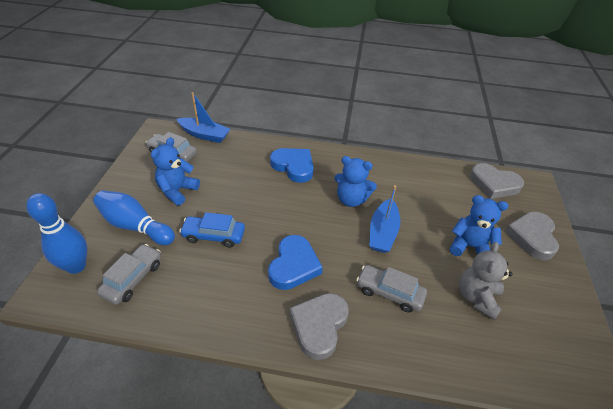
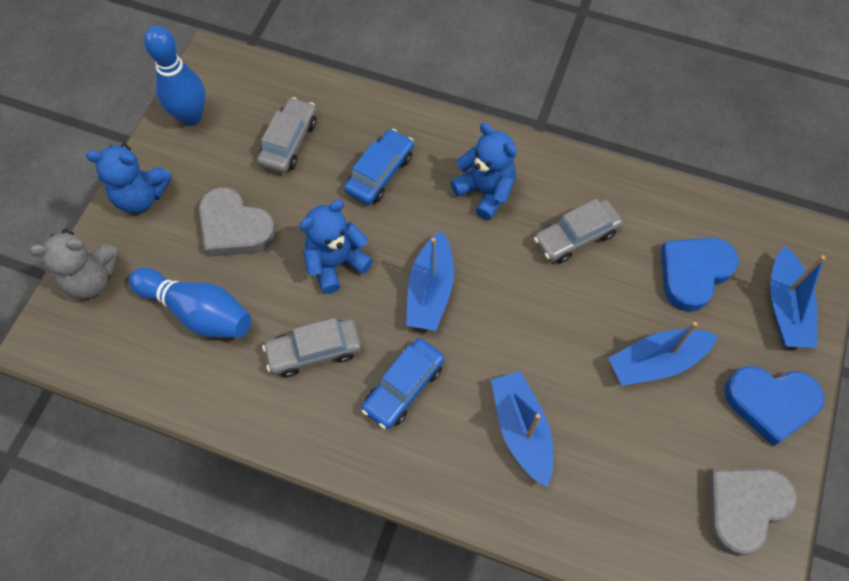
blue boat: 2 -> 4
blue car: 1 -> 2
grey heart: 3 -> 2

